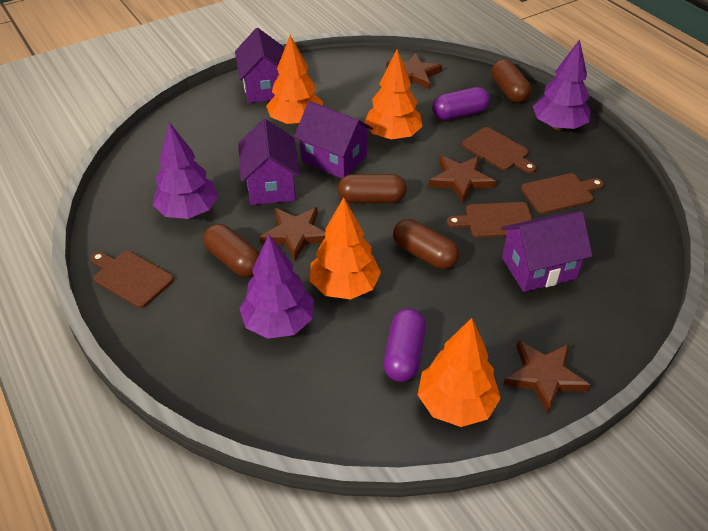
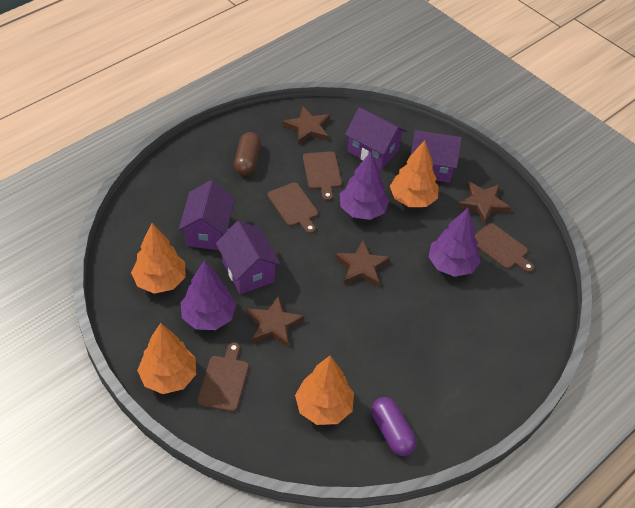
brown capsule: 4 -> 1
purple capsule: 2 -> 1

